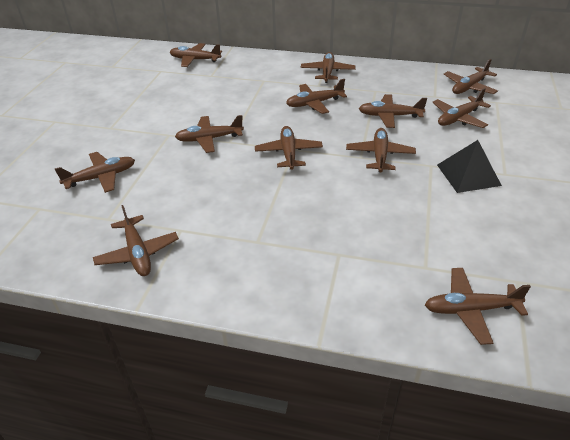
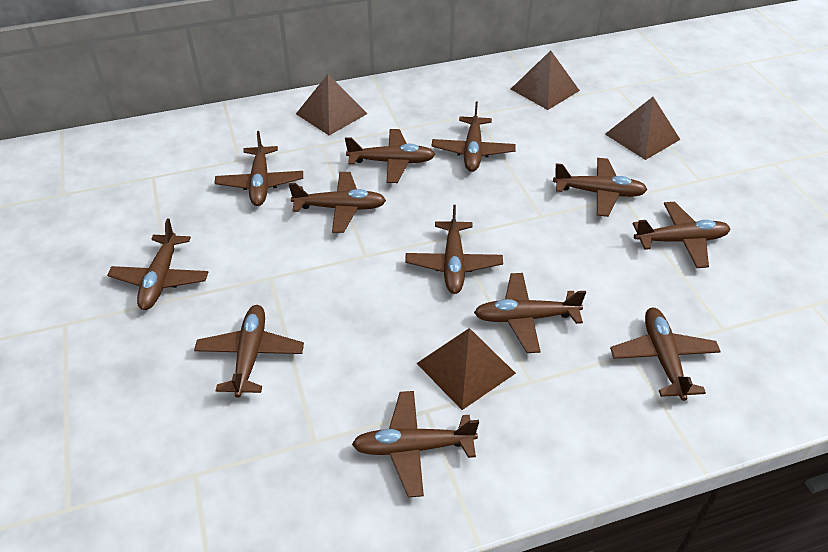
black pyramid: 1 -> 0
brown pyramid: 0 -> 4

